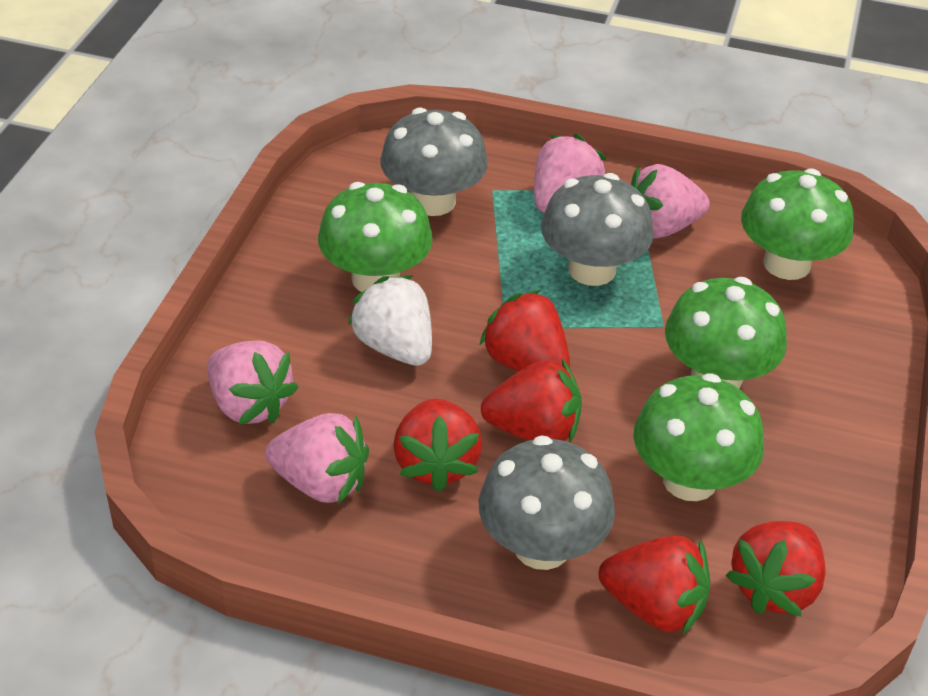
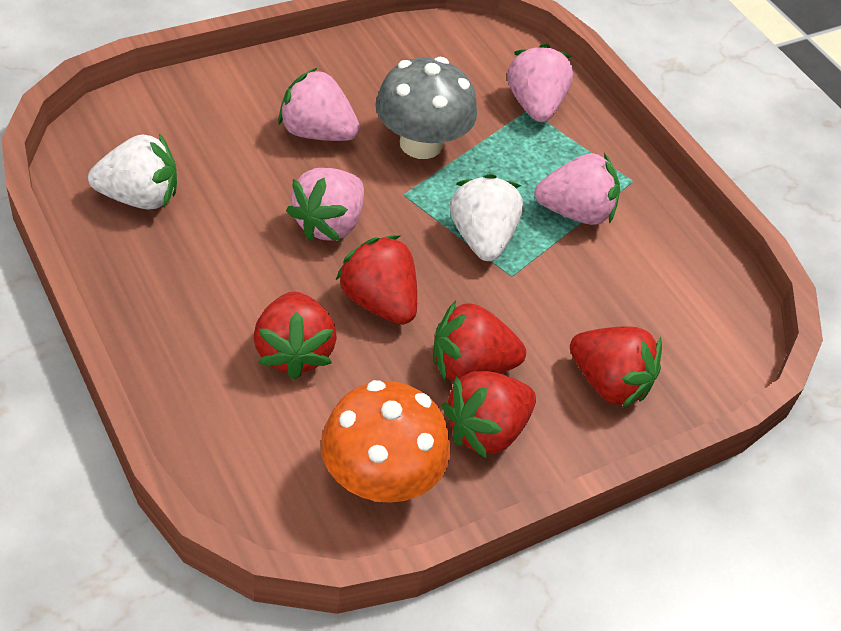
green mushroom: 4 -> 0
grey mushroom: 3 -> 1
orange mushroom: 0 -> 1
white strawberry: 1 -> 2

